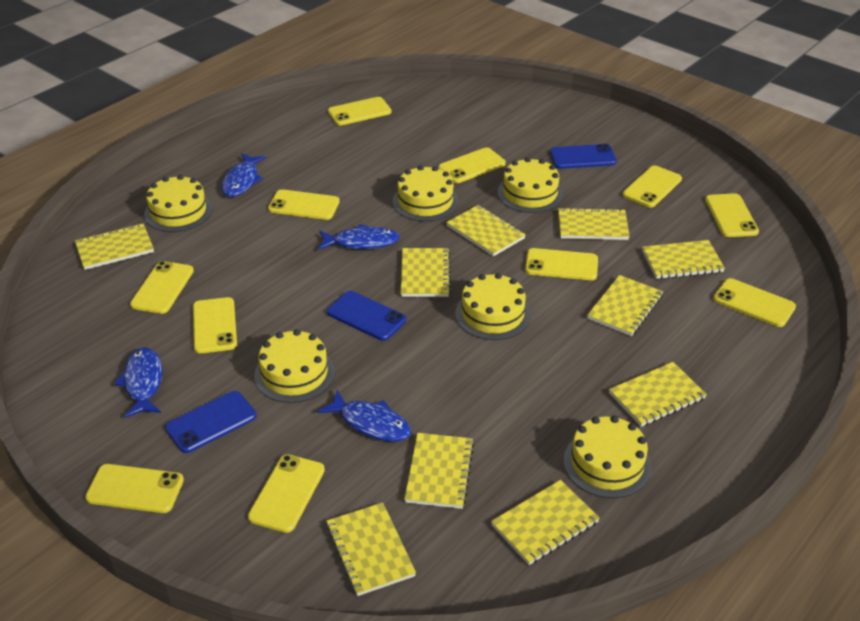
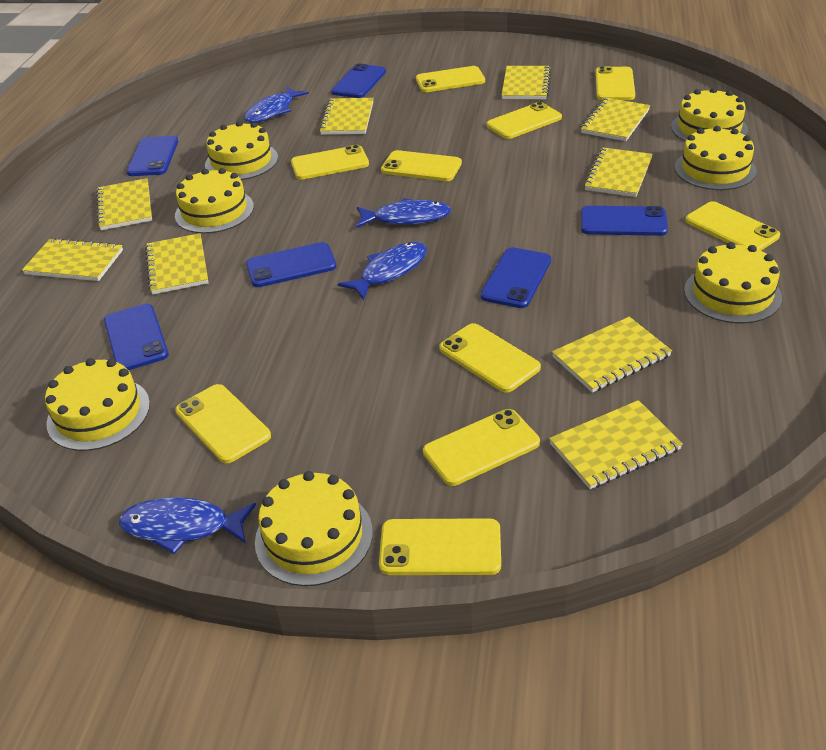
blue phone: 3 -> 6
yellow cake: 6 -> 7
yellow notebook: 10 -> 9
yellow phone: 11 -> 10

